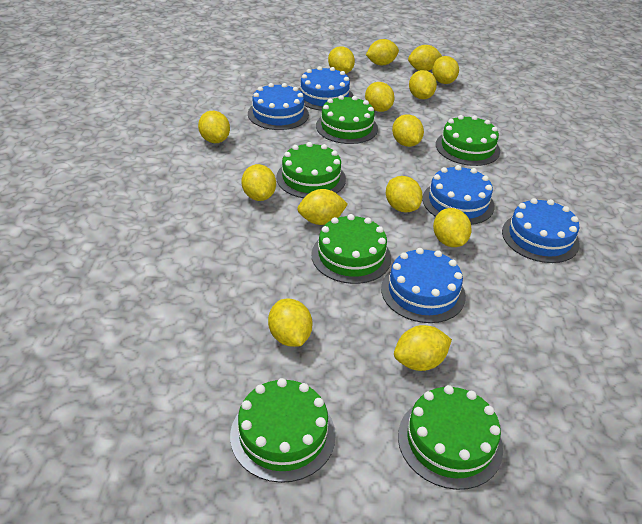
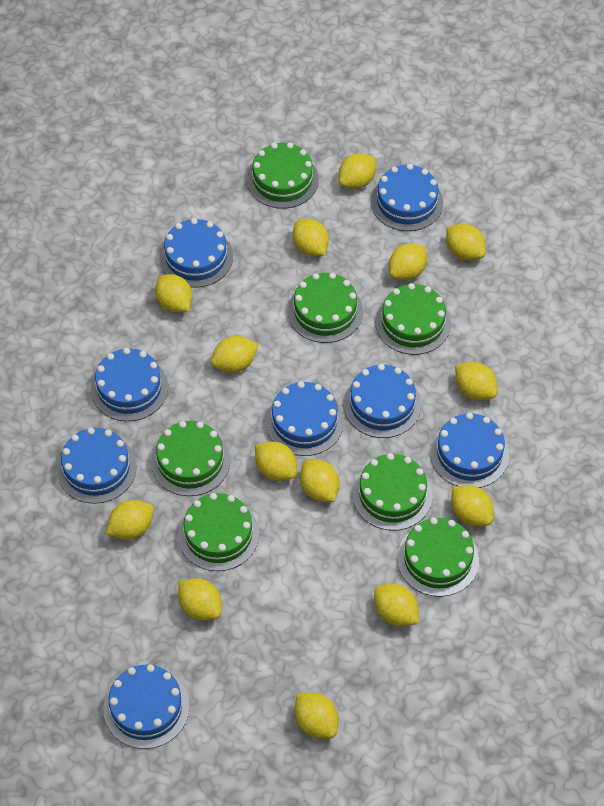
blue cake: 5 -> 8
green cake: 6 -> 7

